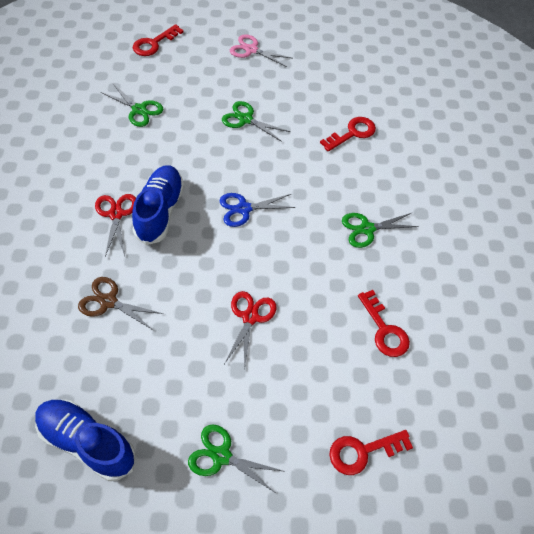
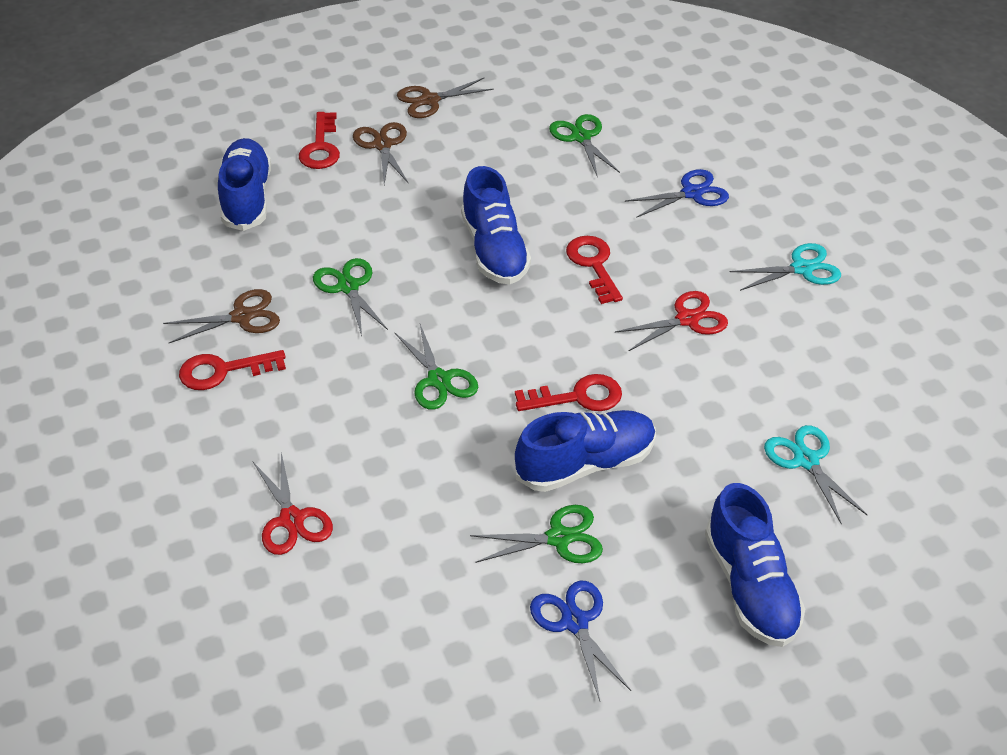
blue scissors: 1 -> 2
blue shoe: 2 -> 4
brown scissors: 1 -> 3
pink scissors: 1 -> 0
turquoise scissors: 0 -> 2

